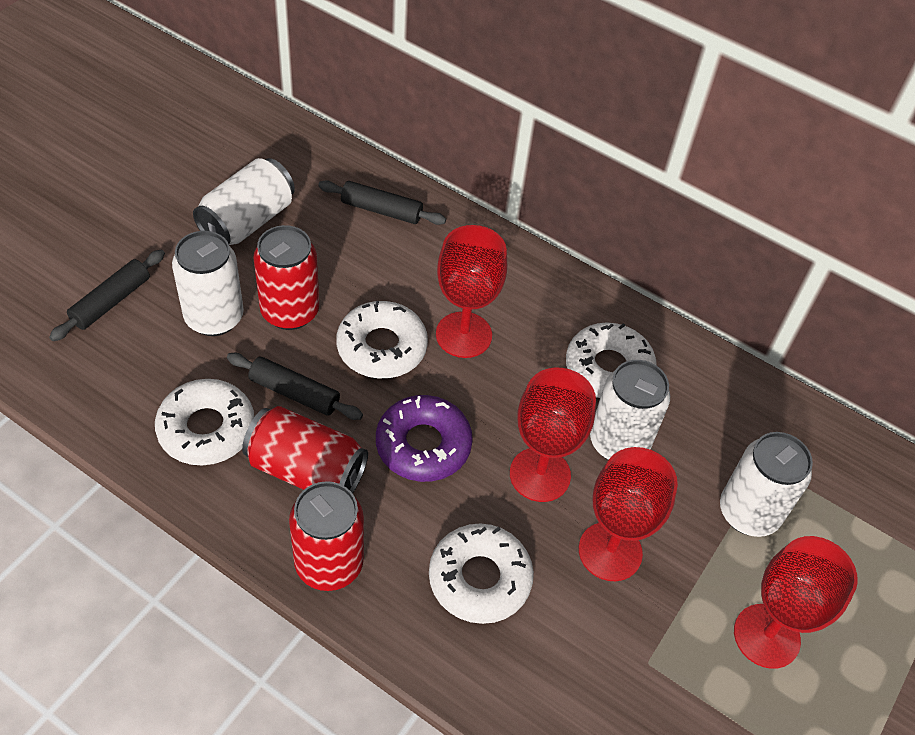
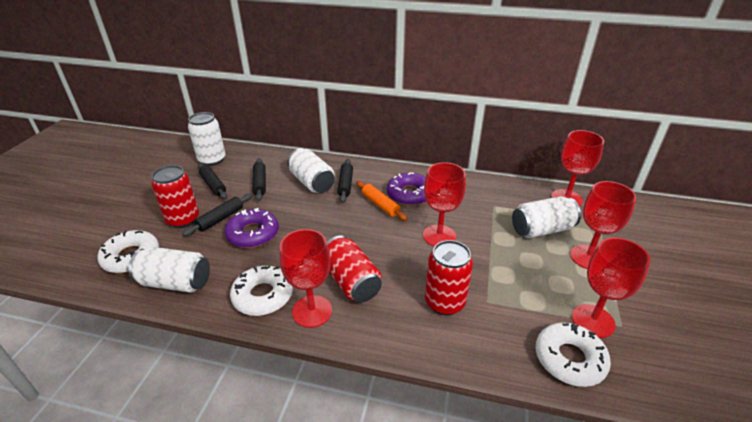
black rolling pin: 3 -> 4
orange rolling pin: 0 -> 1
purple donut: 1 -> 2
red goblet: 4 -> 5
white donut: 4 -> 3

